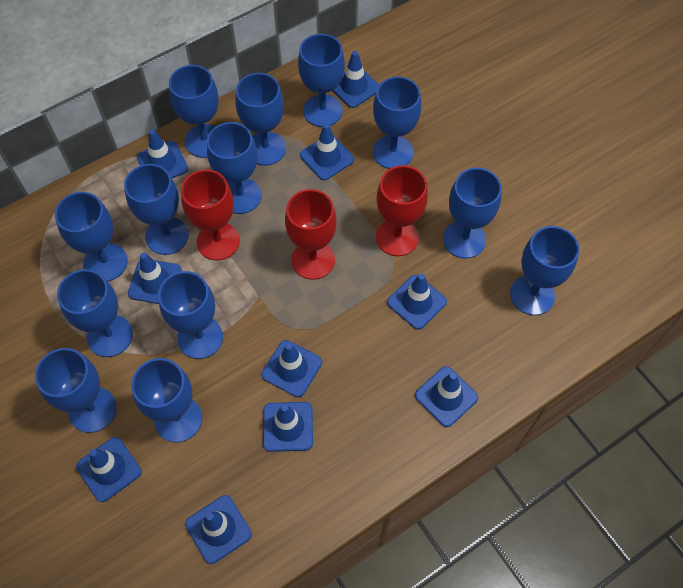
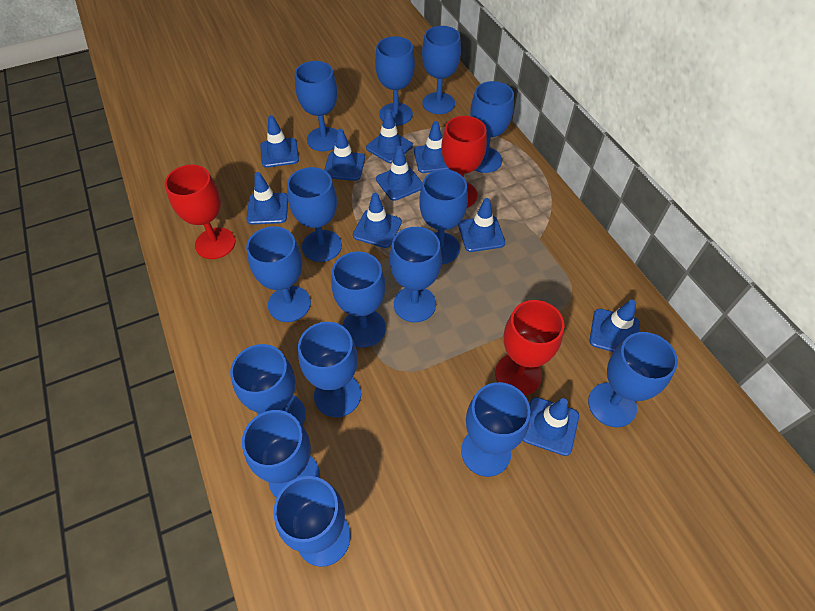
blue goblet: 13 -> 15

